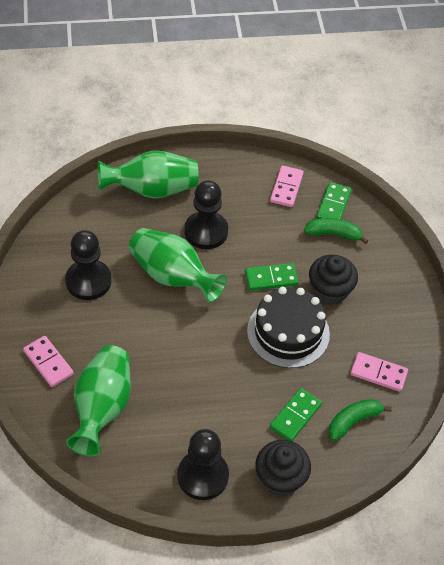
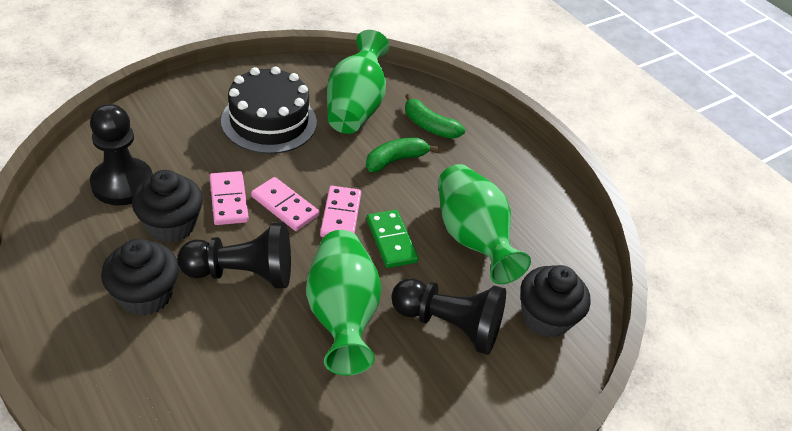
black cupcake: 2 -> 3
green domino: 3 -> 1

